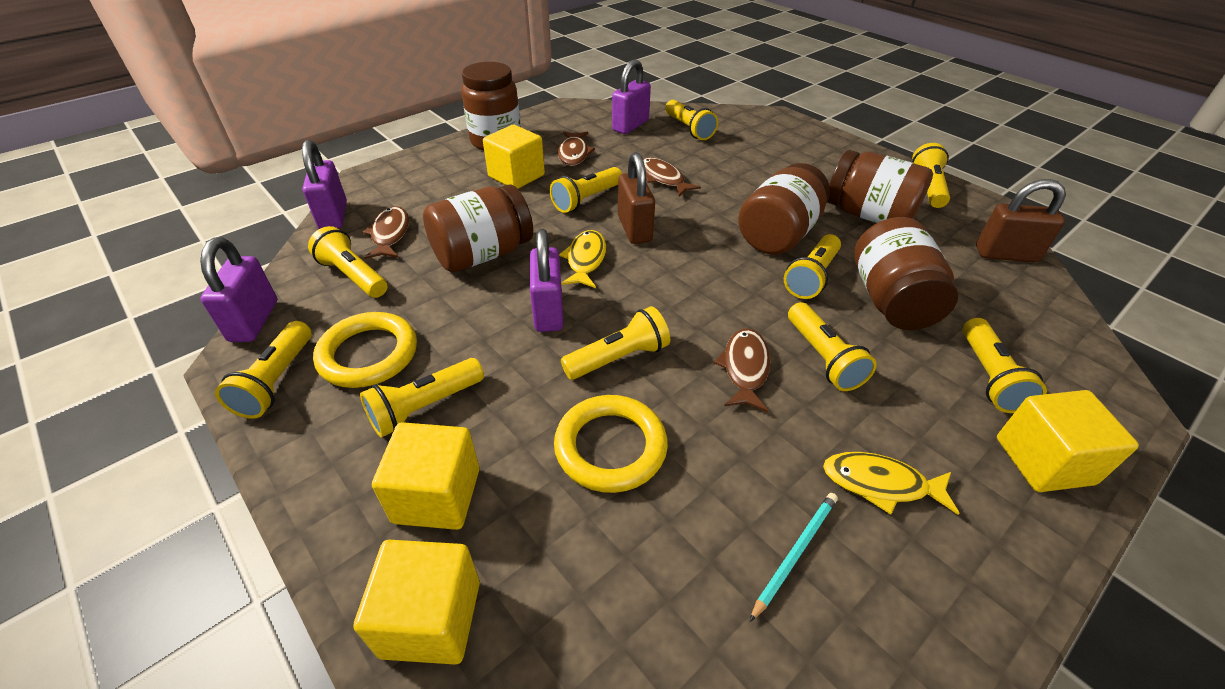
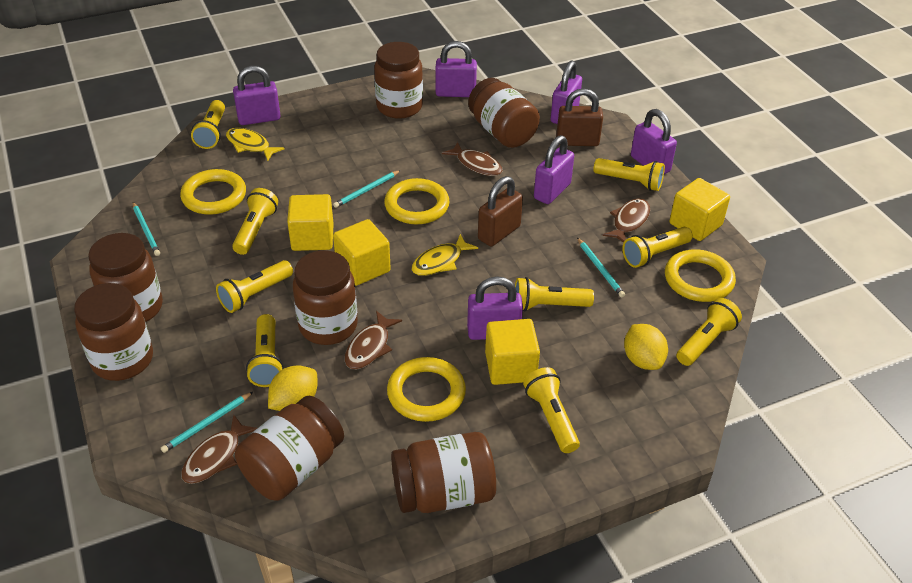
brown jar: 5 -> 7
purple padlock: 4 -> 6
turquoise pencil: 1 -> 4
yellow flashlight: 10 -> 9
yellow lemon: 0 -> 2
yellow ring: 2 -> 4

